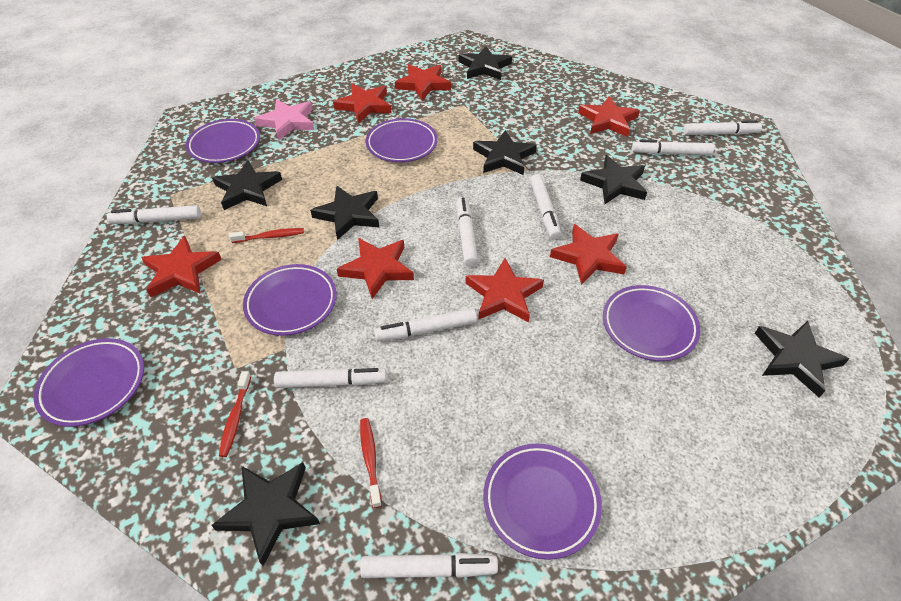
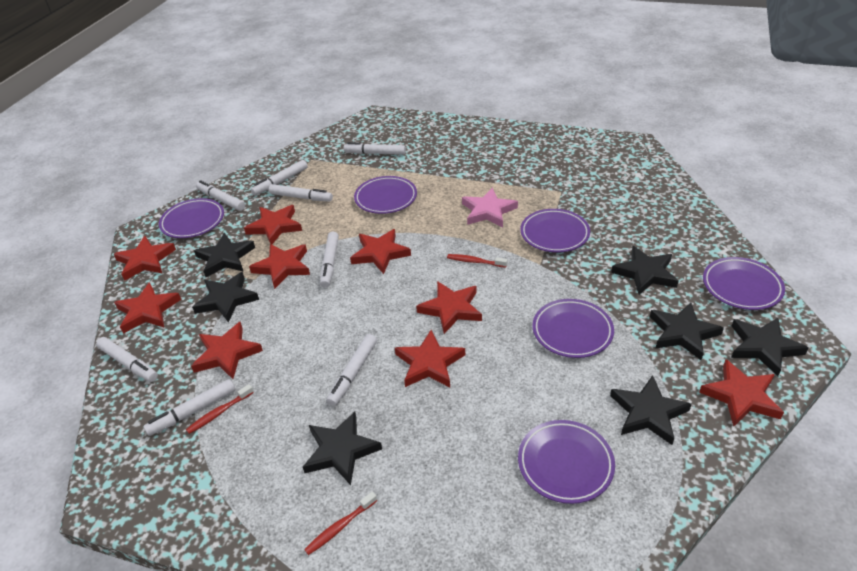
red star: 7 -> 9

